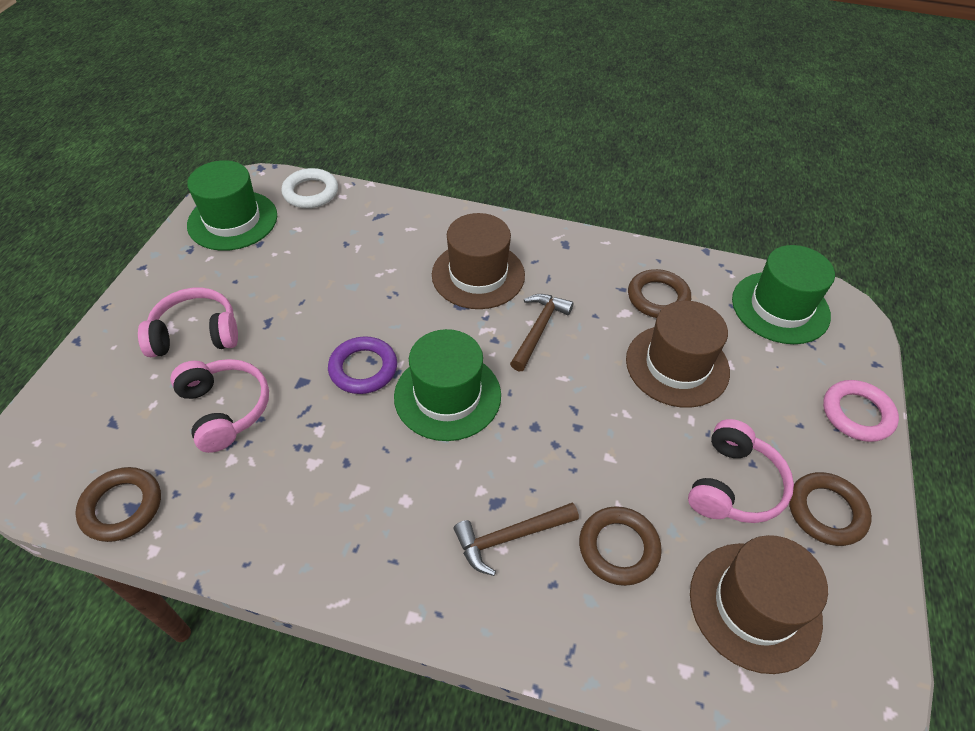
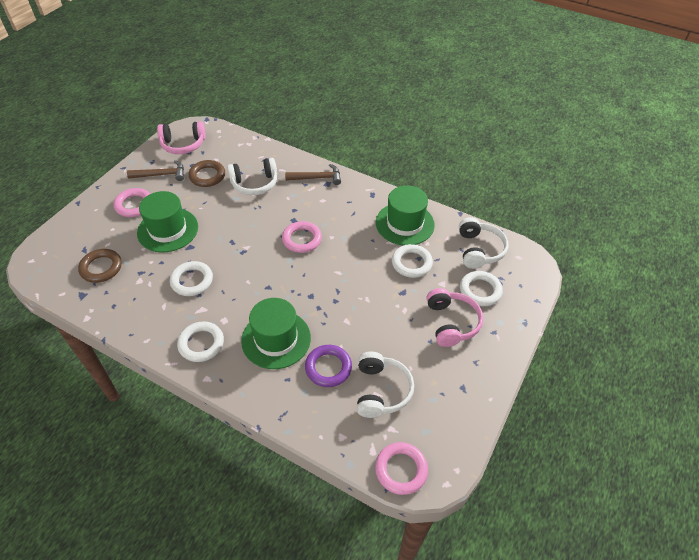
brown hat: 3 -> 0
brown ring: 4 -> 2
pink headphones: 3 -> 2
pink ring: 1 -> 3
white headphones: 0 -> 3
white ring: 1 -> 4

